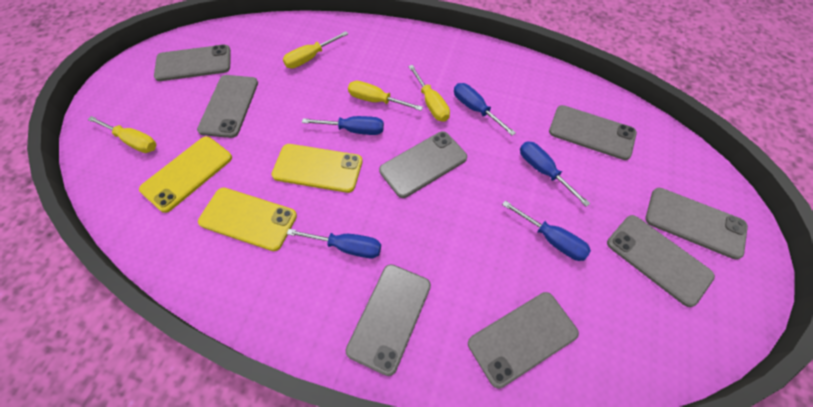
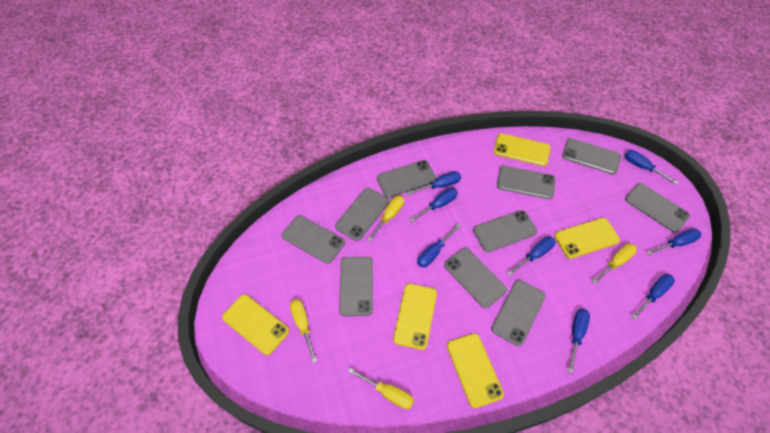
blue screwdriver: 5 -> 8
grey phone: 8 -> 10
yellow phone: 3 -> 5

